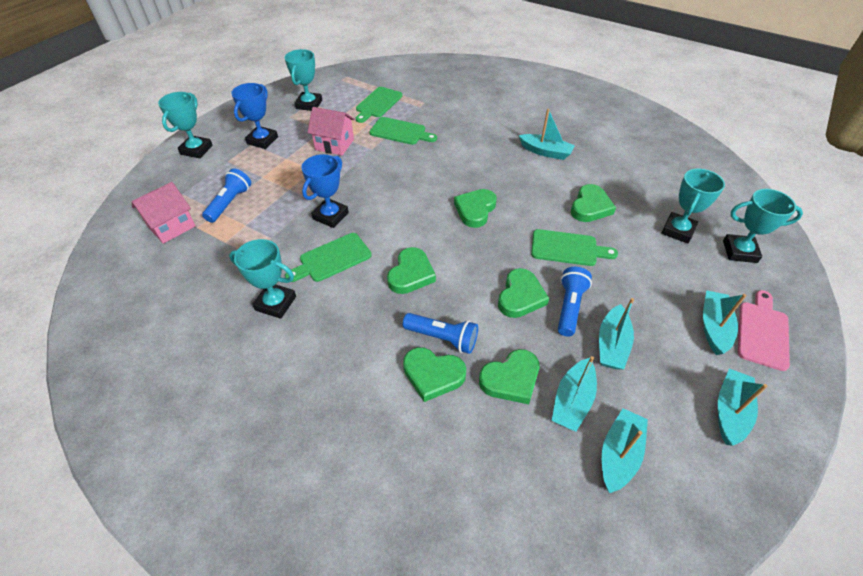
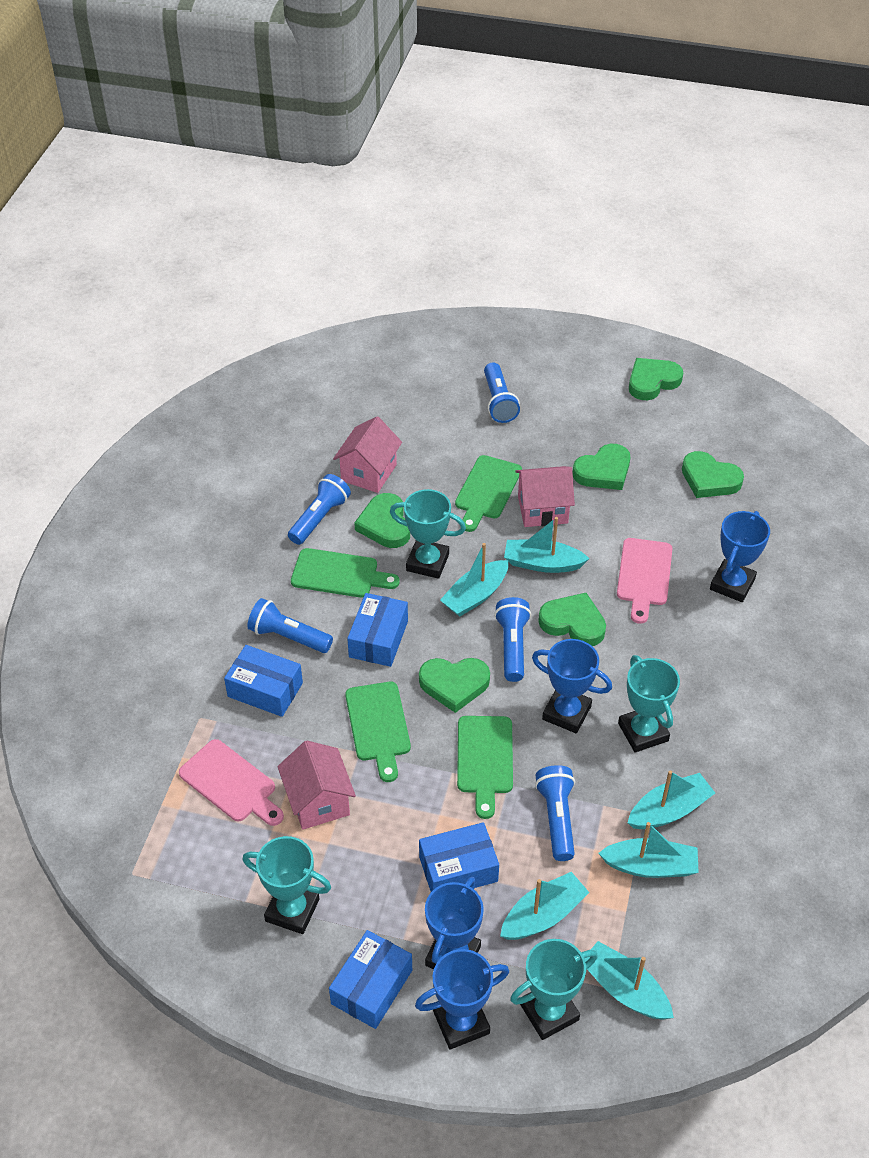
blue box: 0 -> 4
blue flashlight: 3 -> 5
blue trophy: 2 -> 4
pink cutting board: 1 -> 2
pink house: 2 -> 3
turquoise trophy: 5 -> 4

